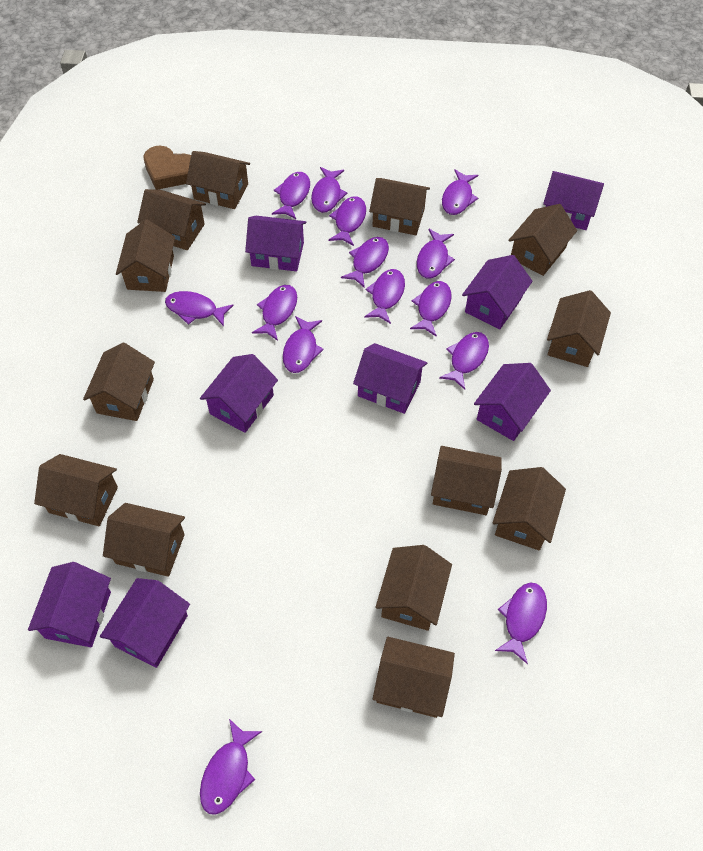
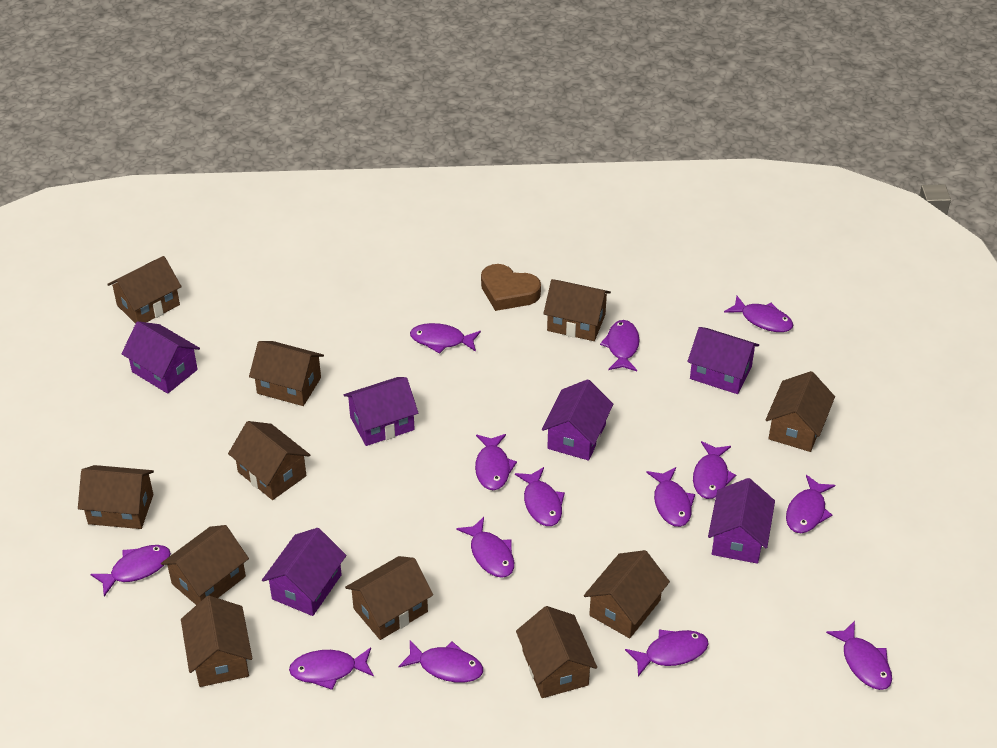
brown house: 13 -> 11
purple house: 8 -> 6

